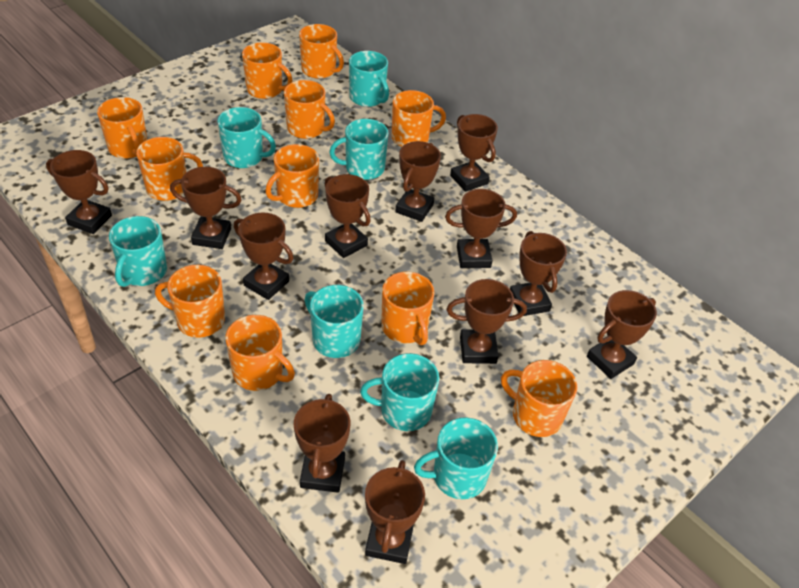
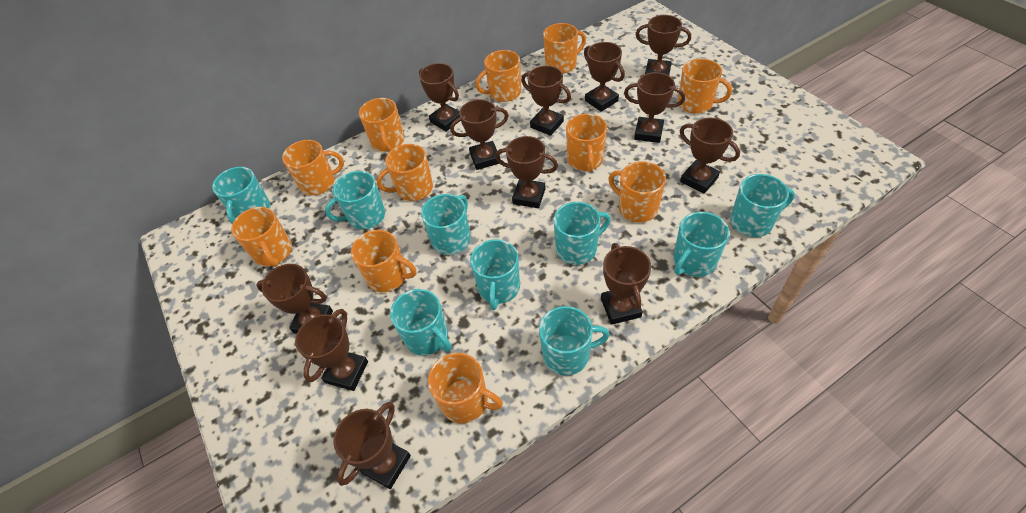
turquoise mug: 7 -> 9

